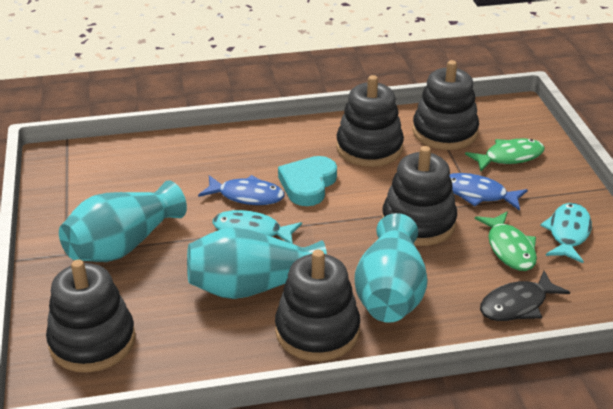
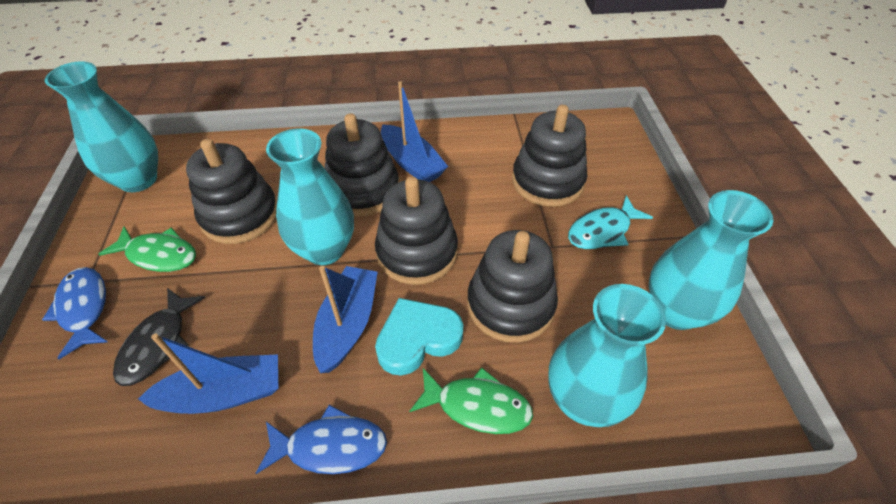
blue boat: 0 -> 3
turquoise fish: 2 -> 1
turquoise vase: 3 -> 4

